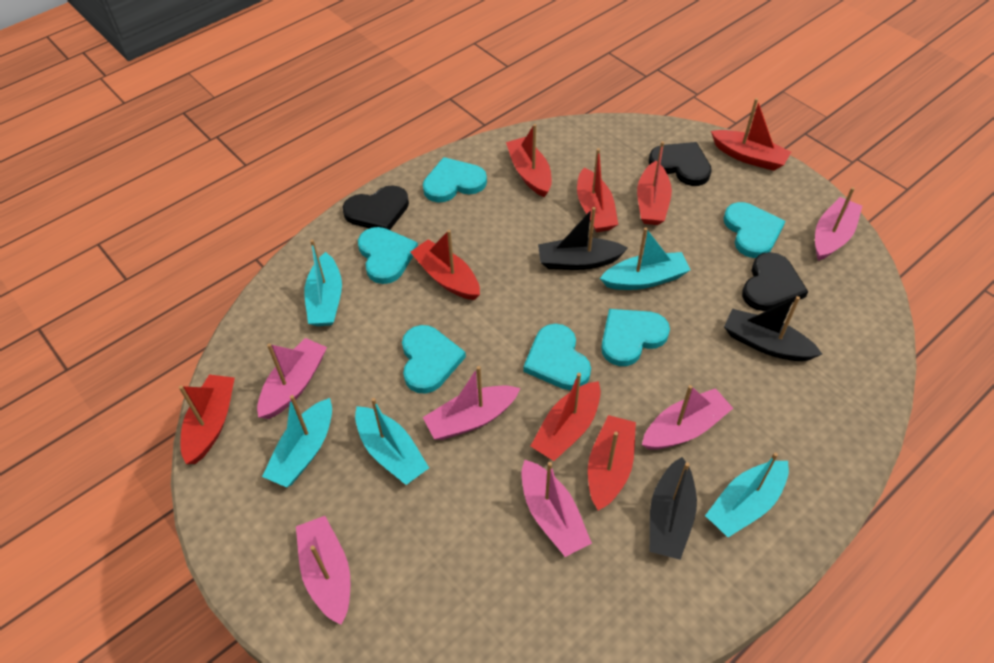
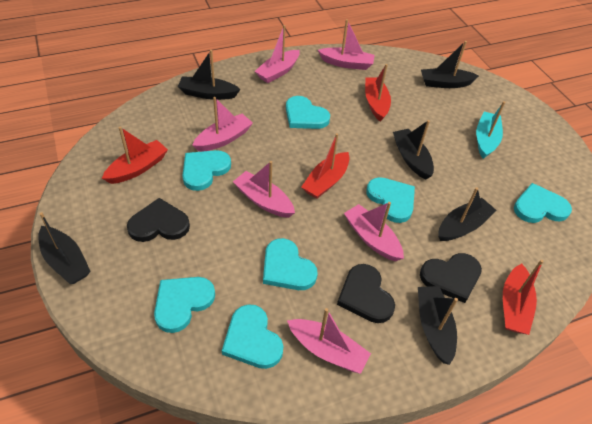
black boat: 3 -> 6
red boat: 8 -> 4
turquoise boat: 5 -> 1
turquoise heart: 6 -> 7

